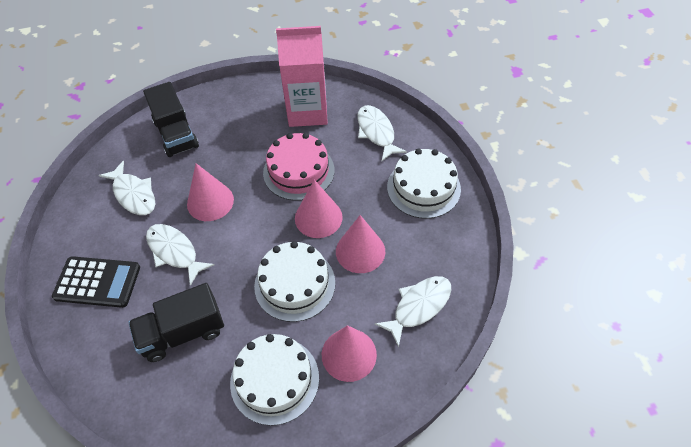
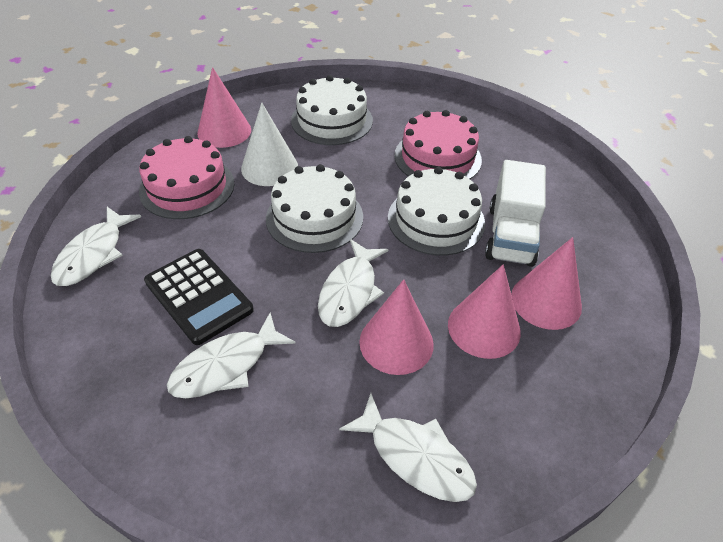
black truck: 2 -> 0
pink cake: 1 -> 2
pink carton: 1 -> 0
white cone: 0 -> 1
white truck: 0 -> 1

